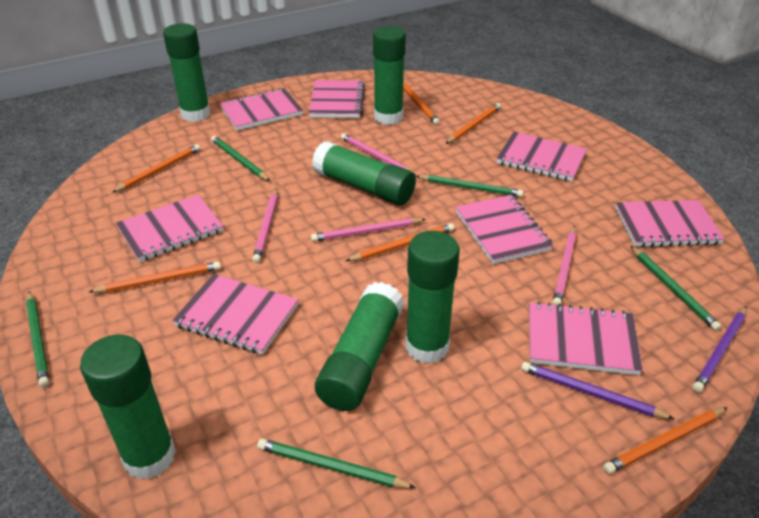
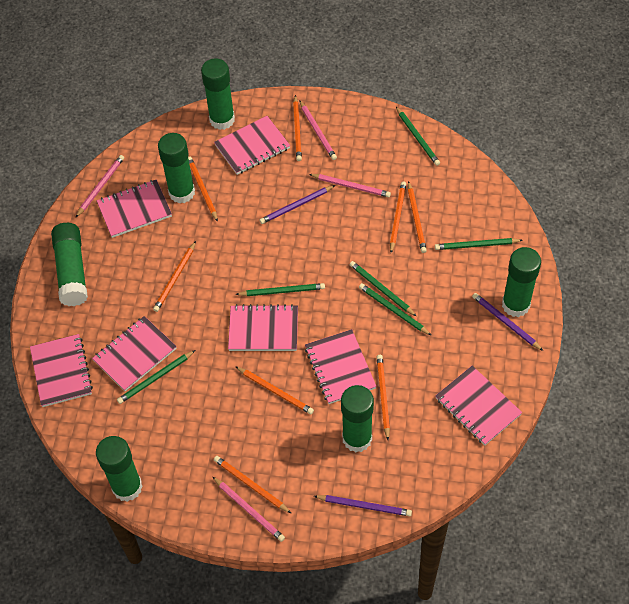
green pencil: 5 -> 6
orange pencil: 6 -> 8
pink notebook: 8 -> 7
purple pencil: 2 -> 3

